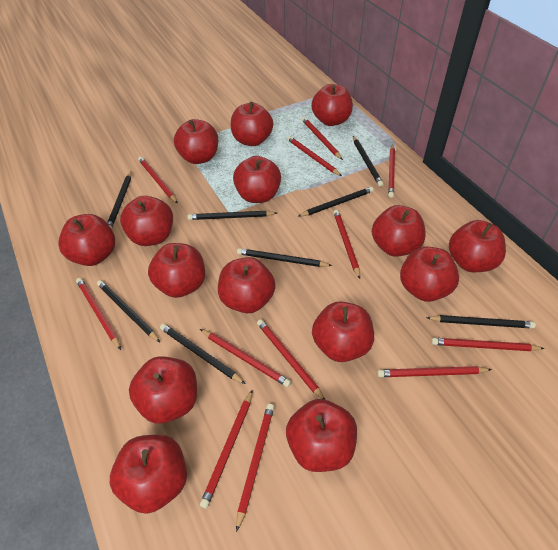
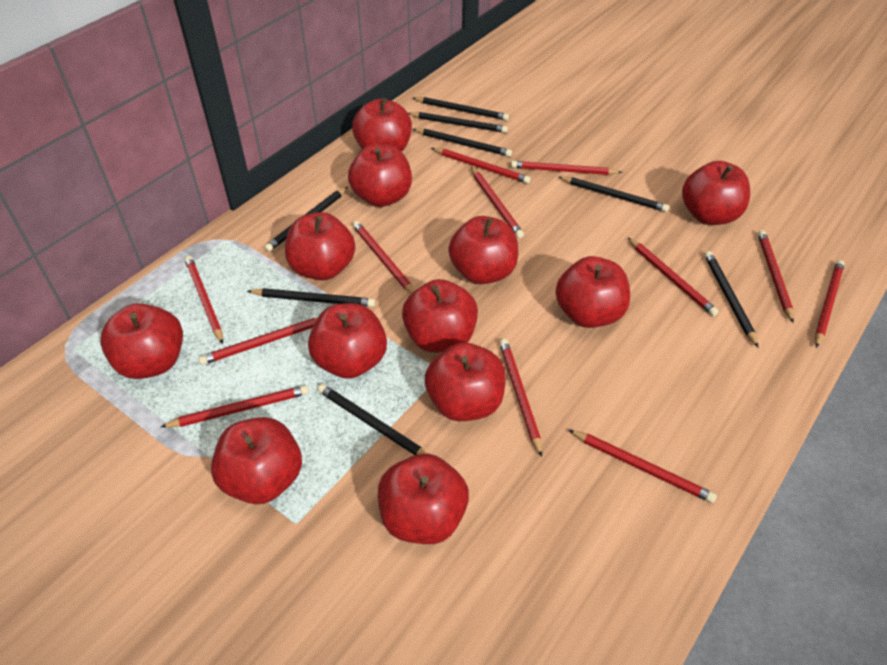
red apple: 15 -> 12

